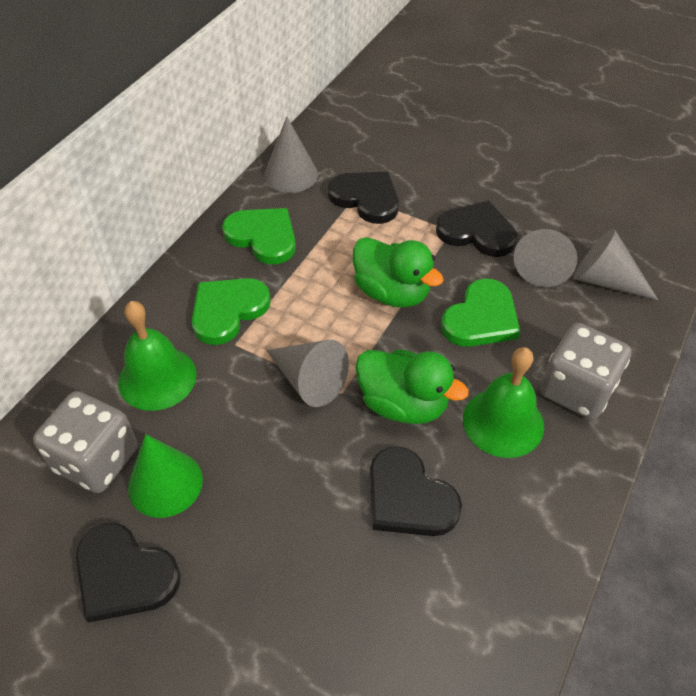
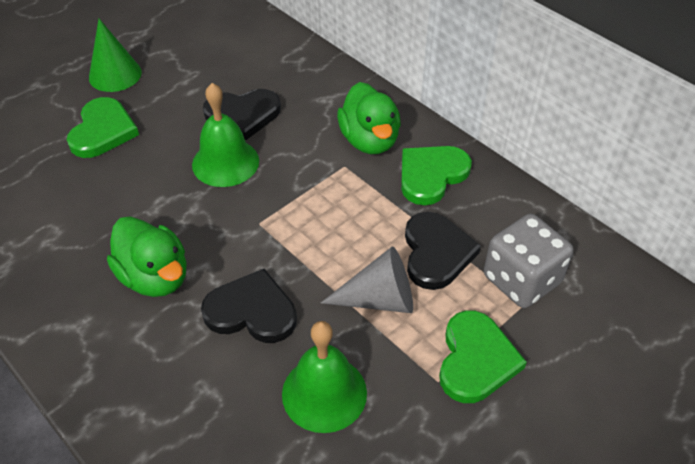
black heart: 4 -> 3
grey cone: 4 -> 1
grey dice: 2 -> 1

